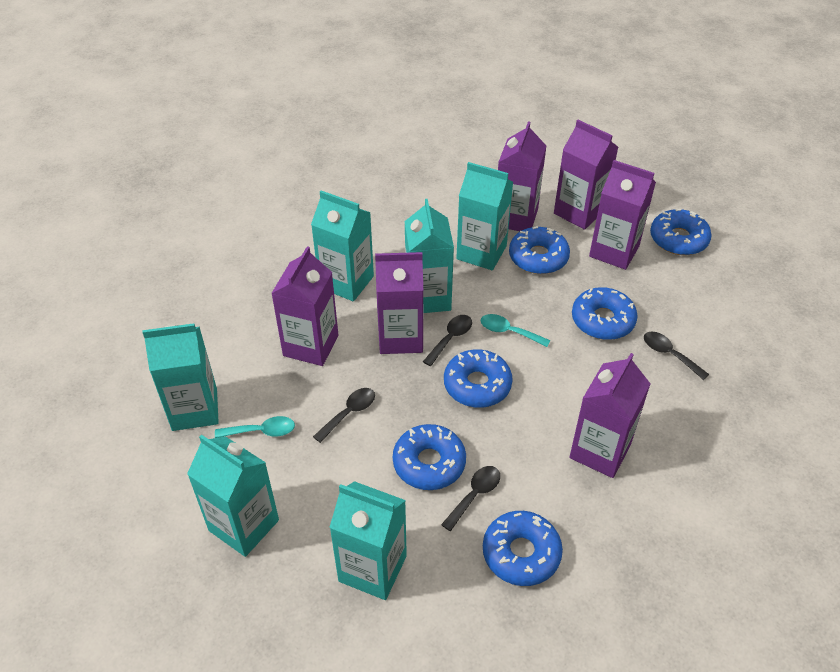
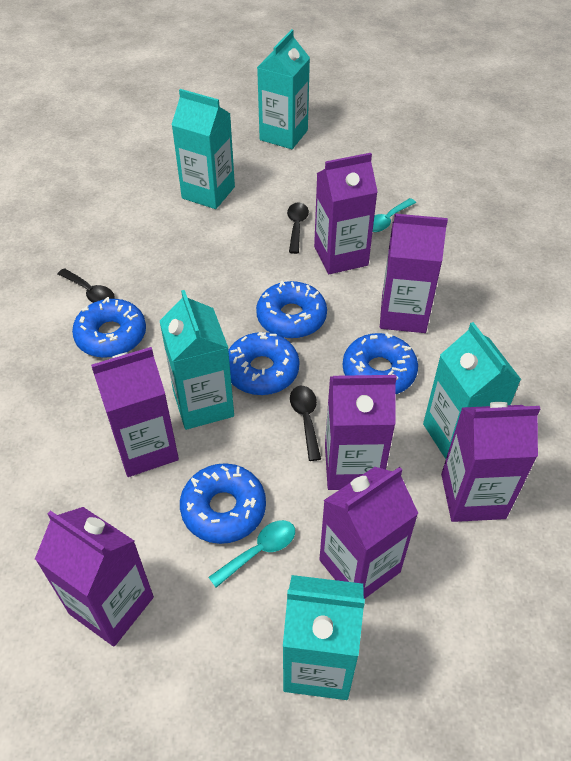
black spoon: 4 -> 3
blue donut: 6 -> 5
purple carton: 6 -> 7
turquoise carton: 6 -> 5

